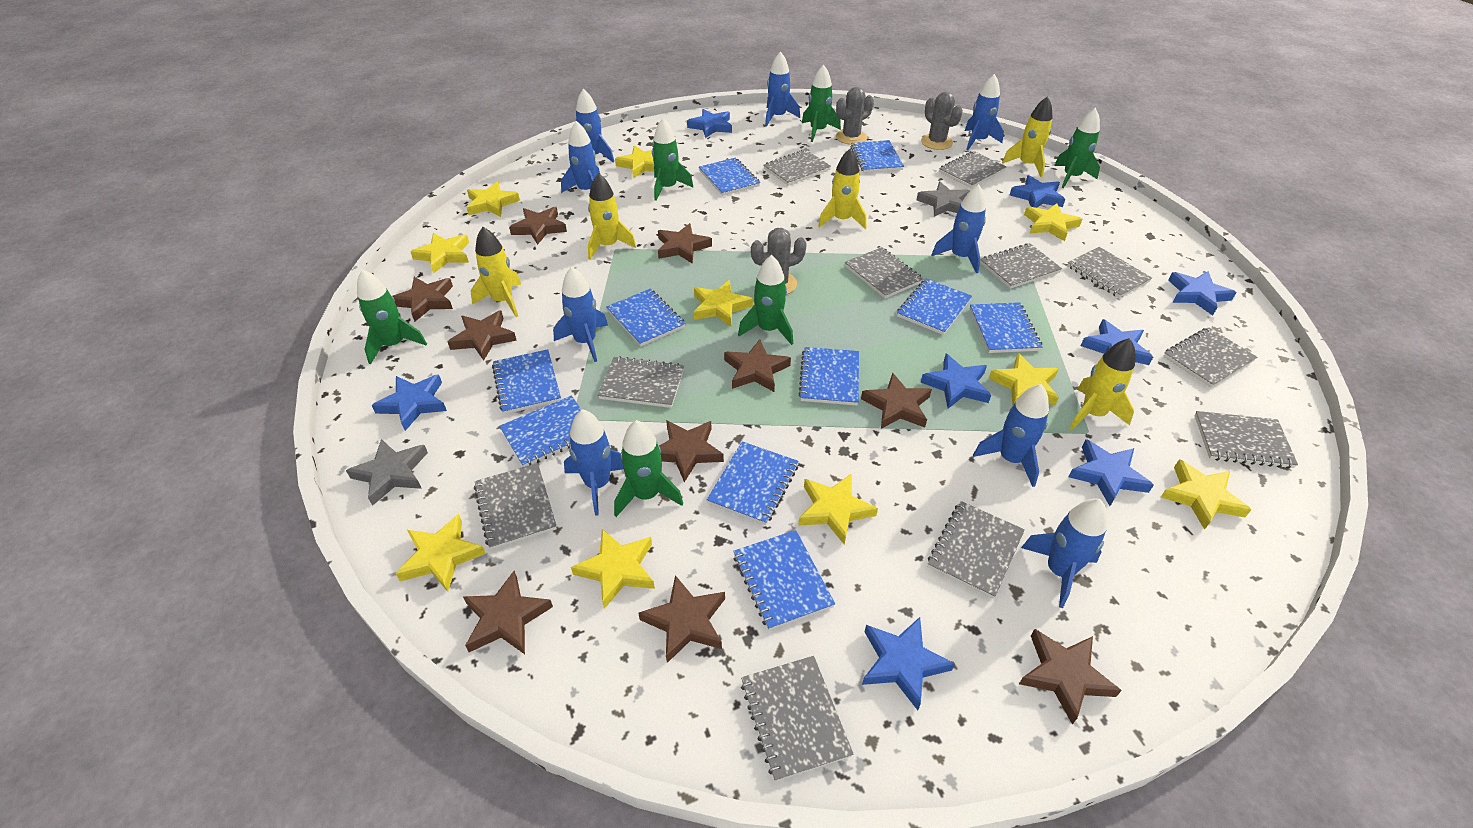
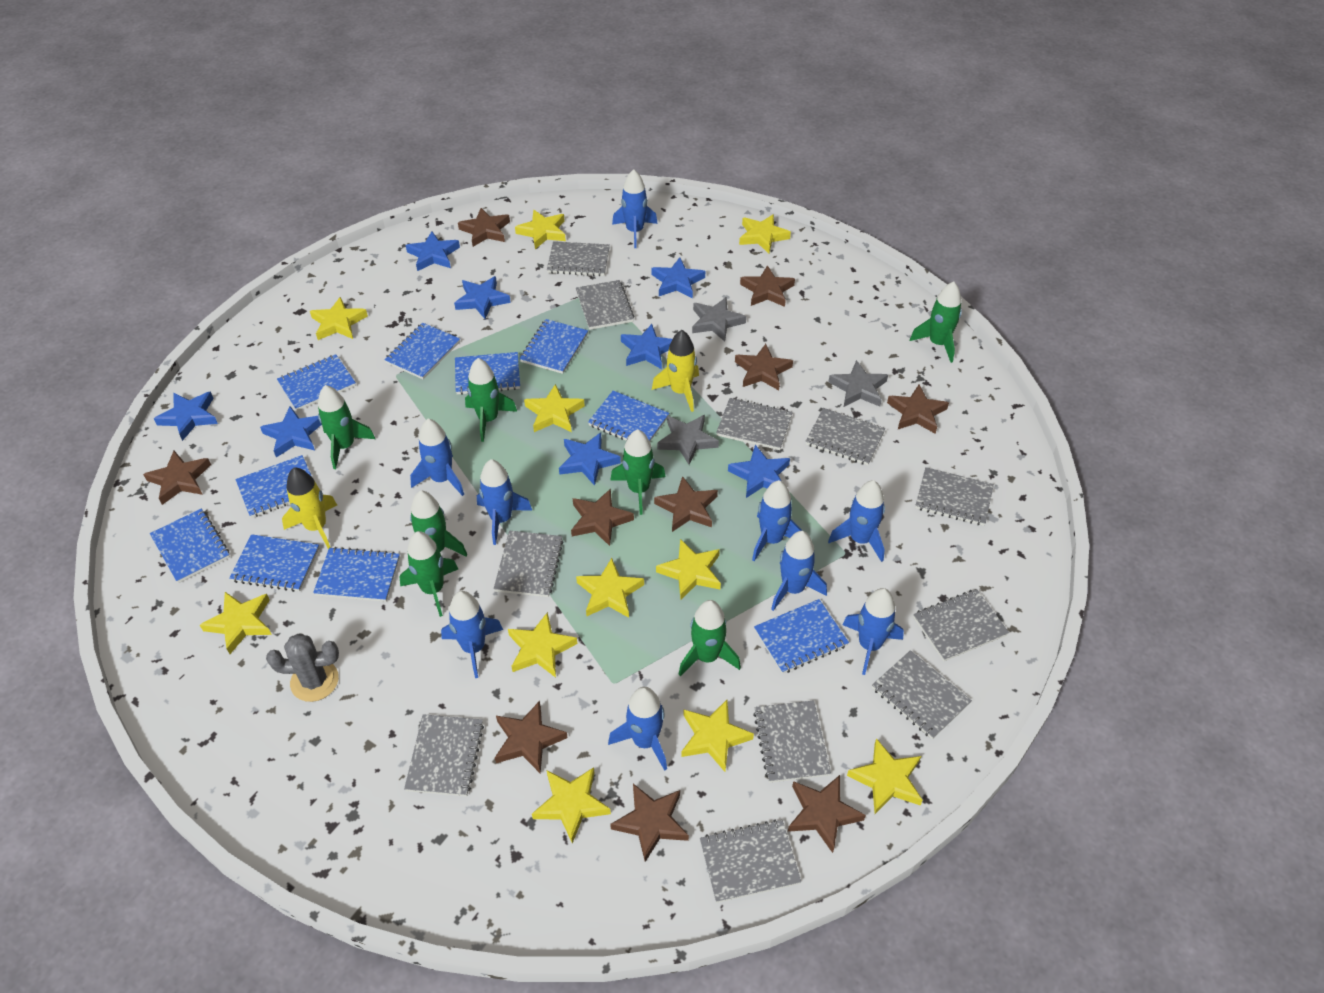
green rocket: 6 -> 7
grey cactus: 3 -> 1
grey star: 2 -> 3
yellow rocket: 5 -> 2
yellow star: 10 -> 11

